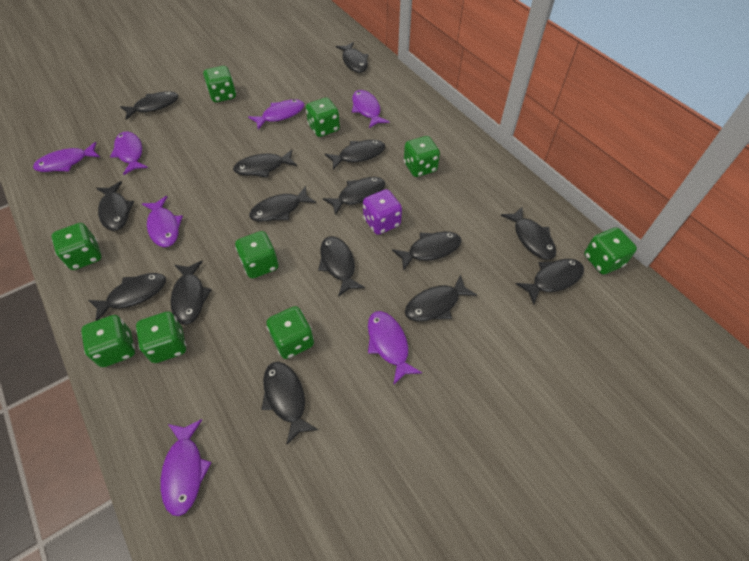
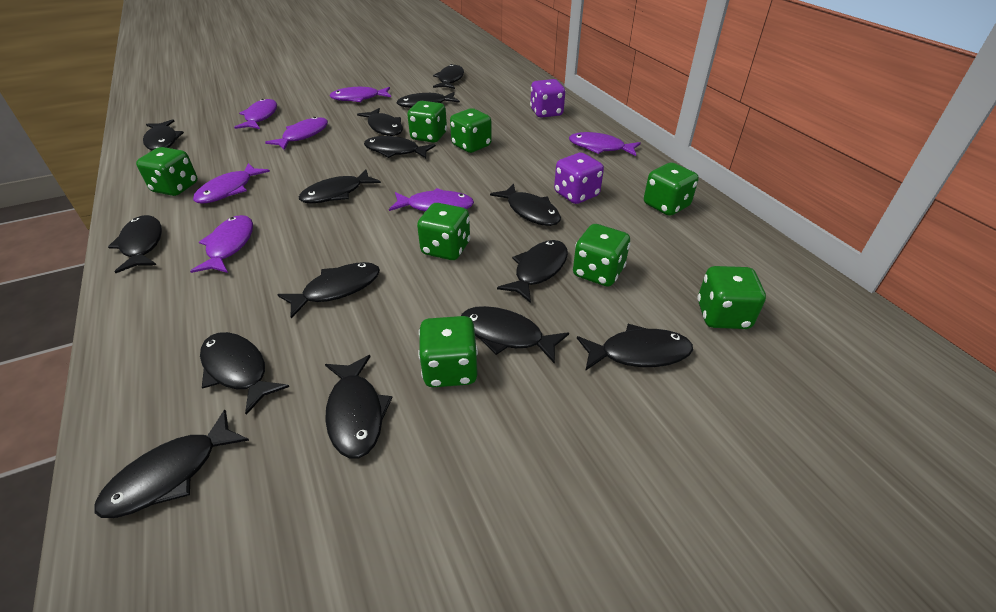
green dice: 9 -> 8
purple dice: 1 -> 2

